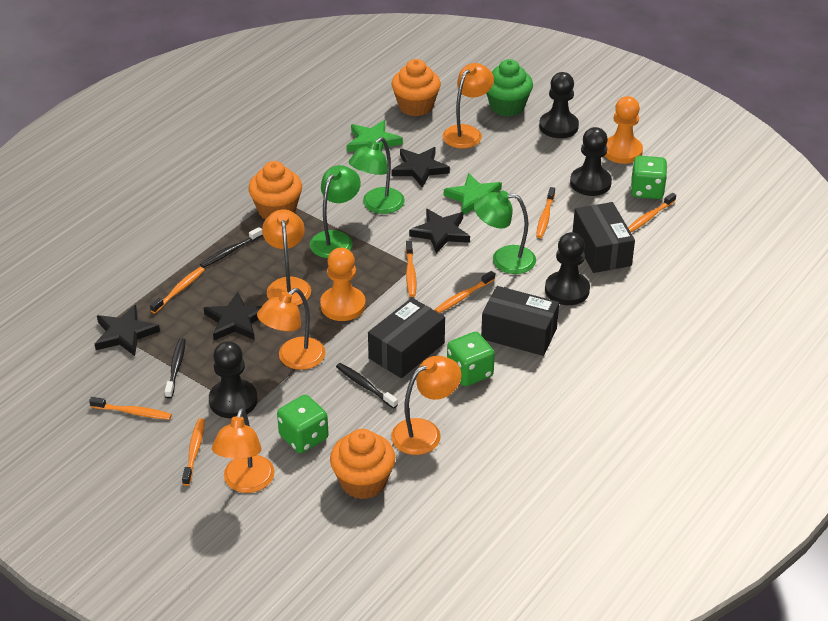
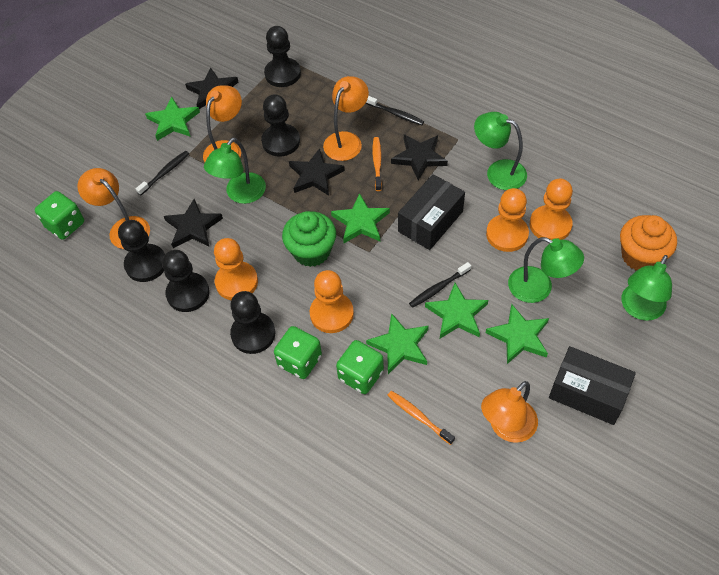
black box: 3 -> 2
black pawn: 4 -> 5
green lamp: 3 -> 4
green star: 2 -> 5
orange cupcake: 3 -> 1
orange lamp: 5 -> 4
orange pawn: 2 -> 4
orange toothbrush: 7 -> 2

